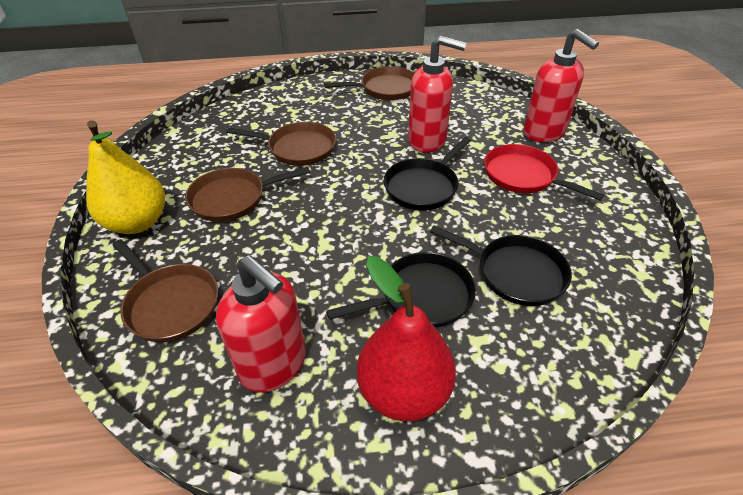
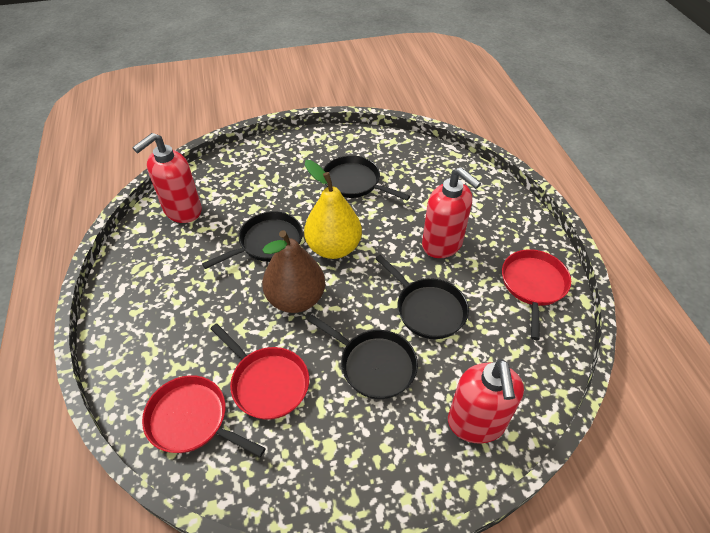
black pan: 3 -> 4
brown pan: 4 -> 0
brown pear: 0 -> 1
red pan: 1 -> 3
red pear: 1 -> 0

